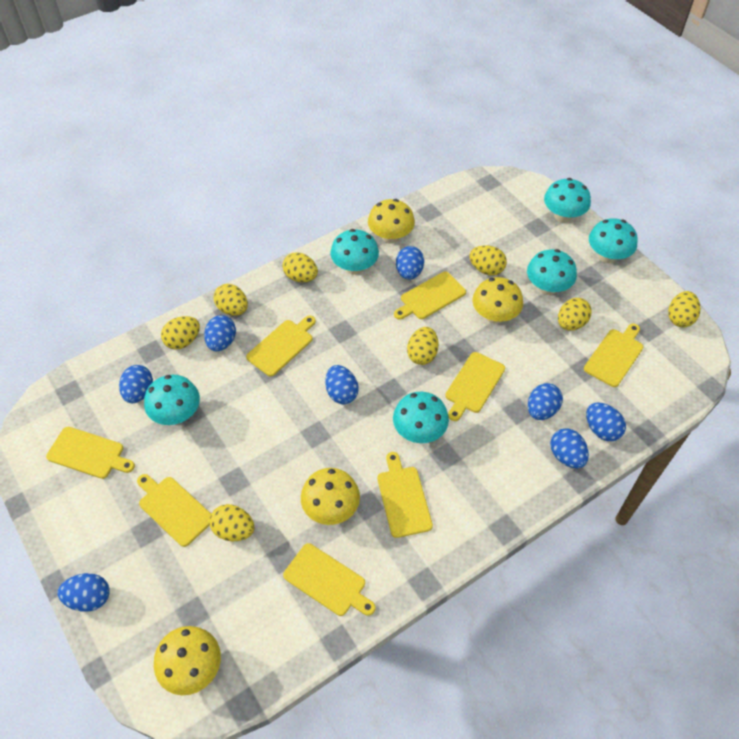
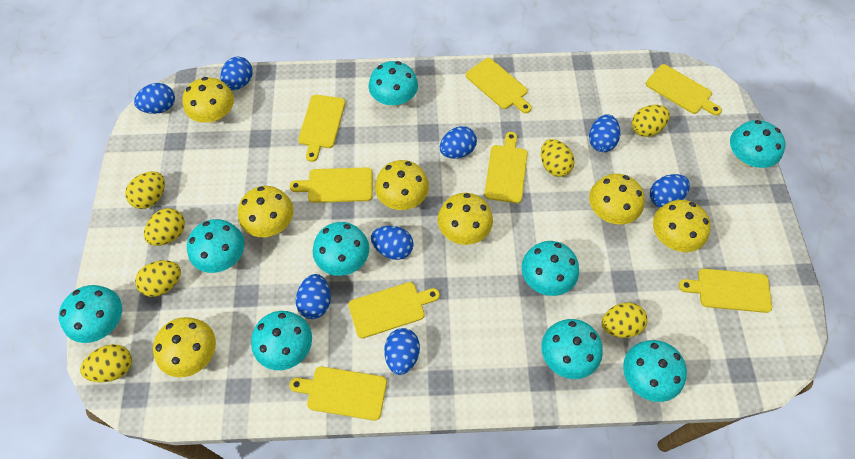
turquoise mushroom: 6 -> 9
yellow egg: 8 -> 7
yellow mushroom: 4 -> 7

